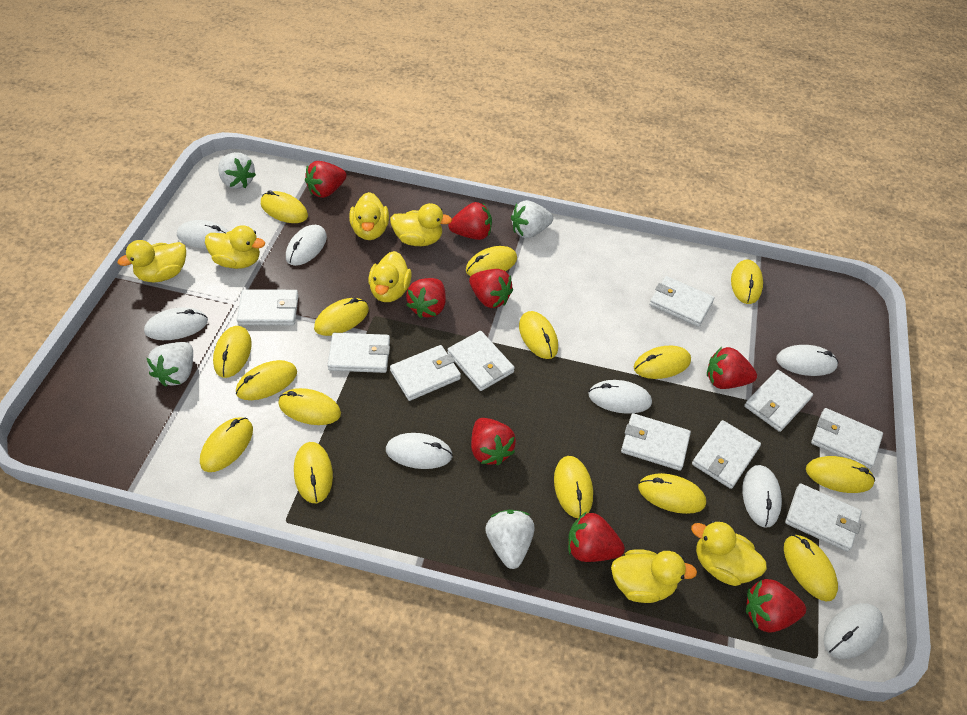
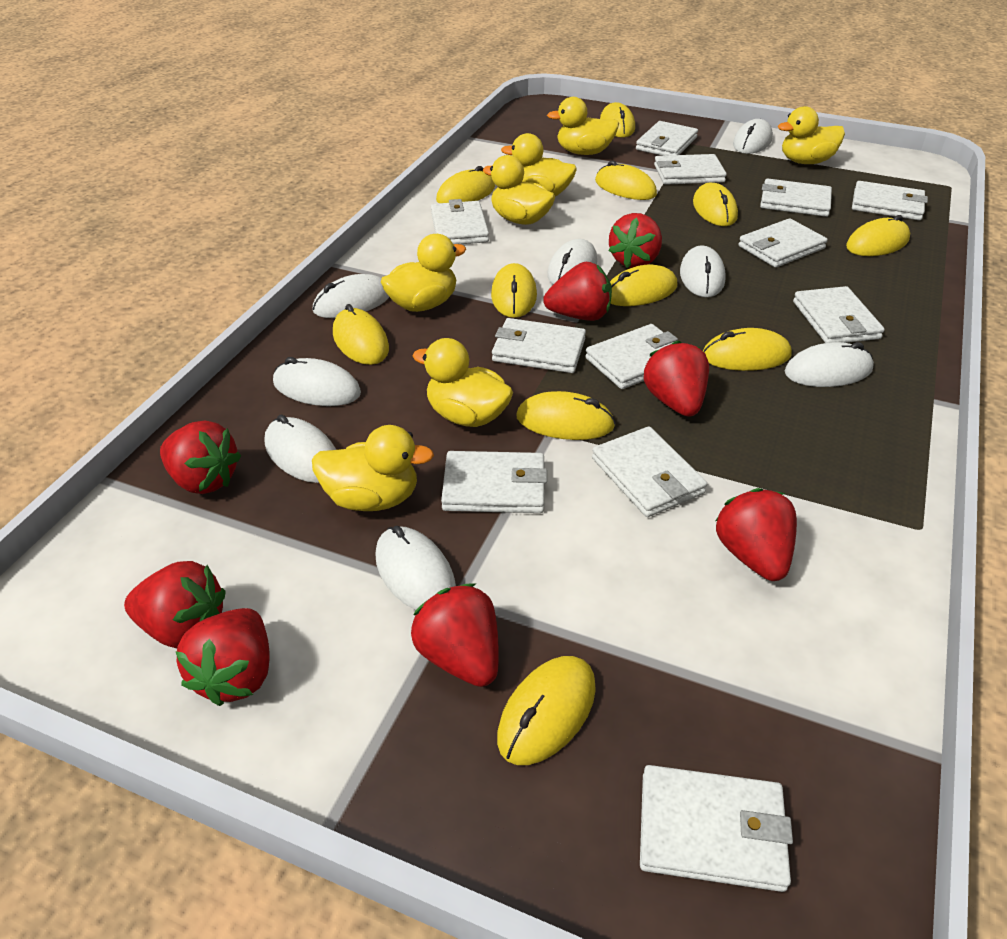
white strawberry: 4 -> 0
white wallet: 10 -> 12
yellow mouse: 15 -> 11

